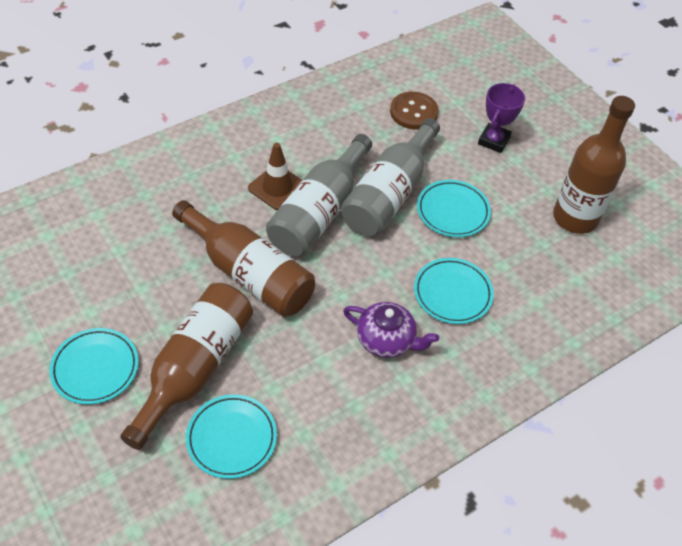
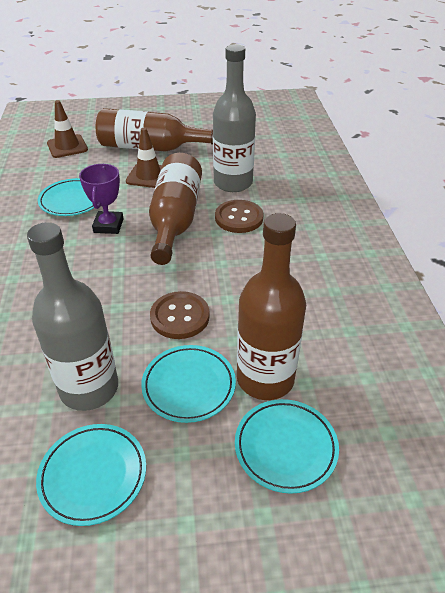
brown button: 1 -> 2
brown traffic cone: 1 -> 2
purple teapot: 1 -> 0

